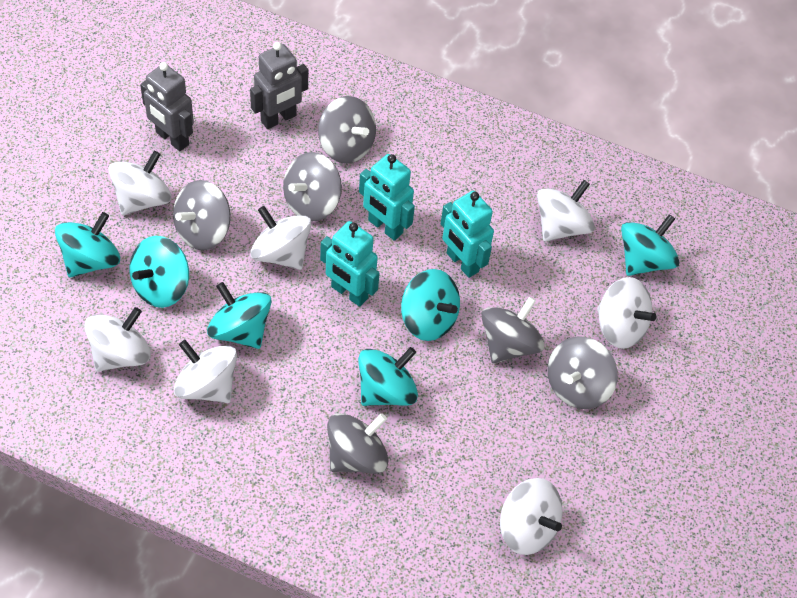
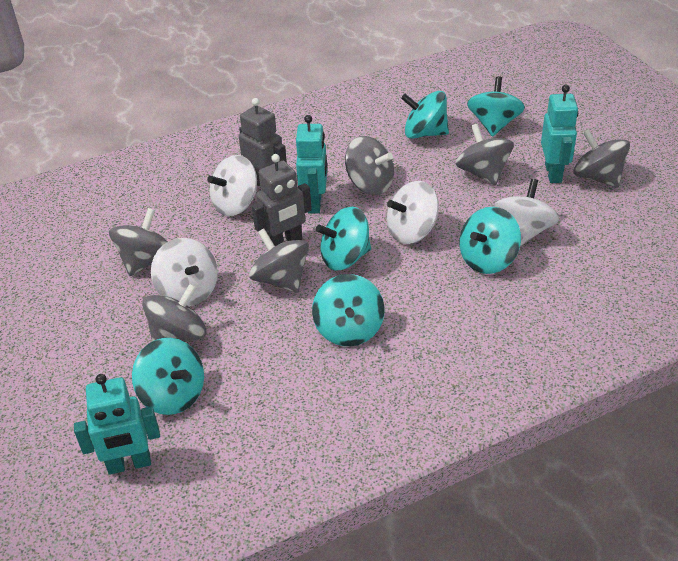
white spinning top: 7 -> 4

